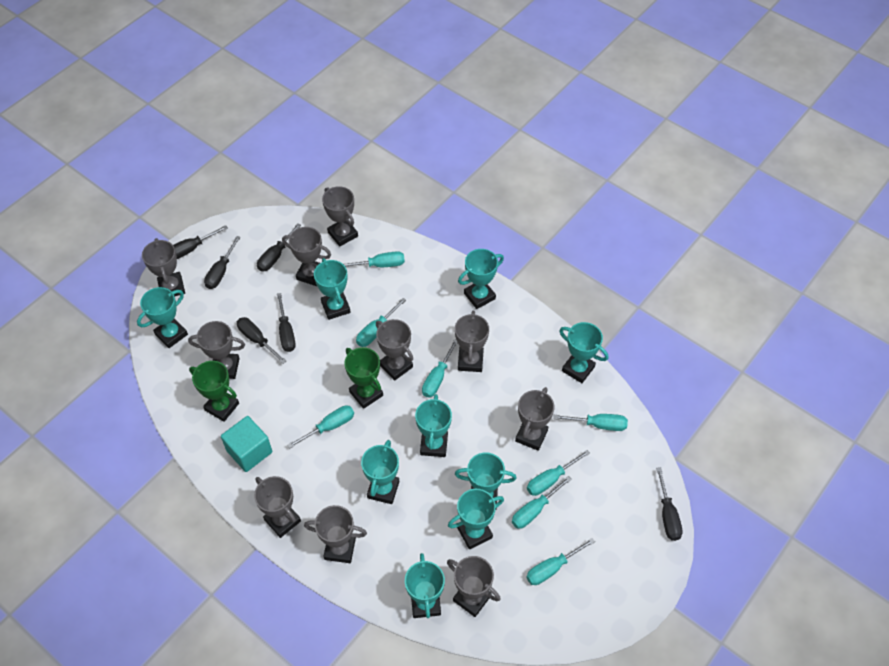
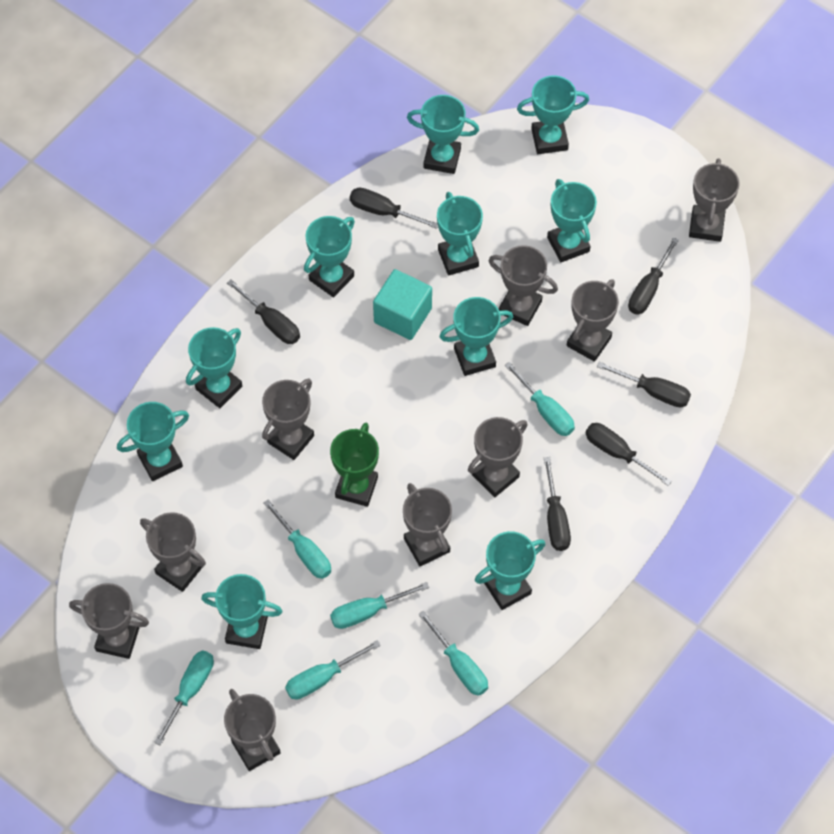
green trophy: 2 -> 1
grey trophy: 10 -> 9
turquoise screwdriver: 8 -> 6
turquoise trophy: 9 -> 10

